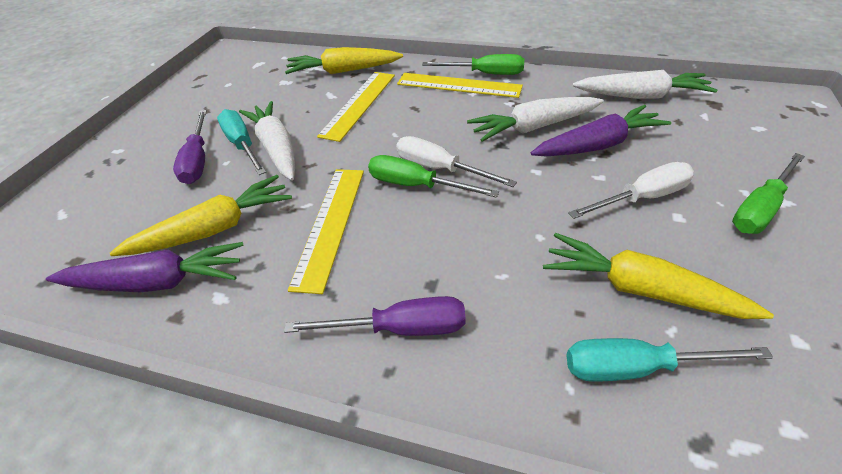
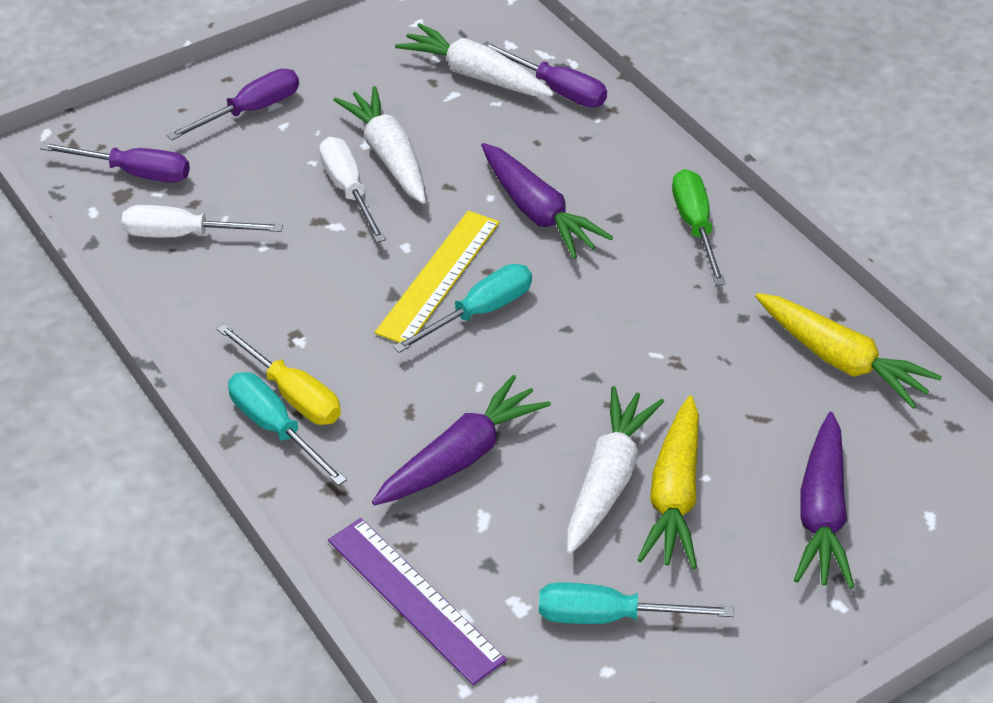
green screwdriver: 3 -> 1
purple carrot: 2 -> 3
purple ruler: 0 -> 1
purple screwdriver: 2 -> 3
turquoise screwdriver: 2 -> 3
yellow carrot: 3 -> 2
yellow ruler: 3 -> 1
yellow screwdriver: 0 -> 1

